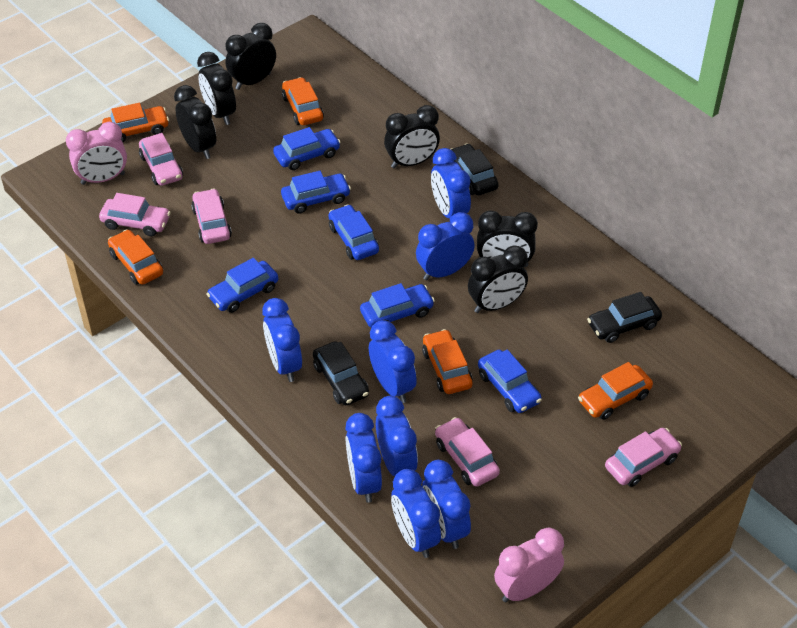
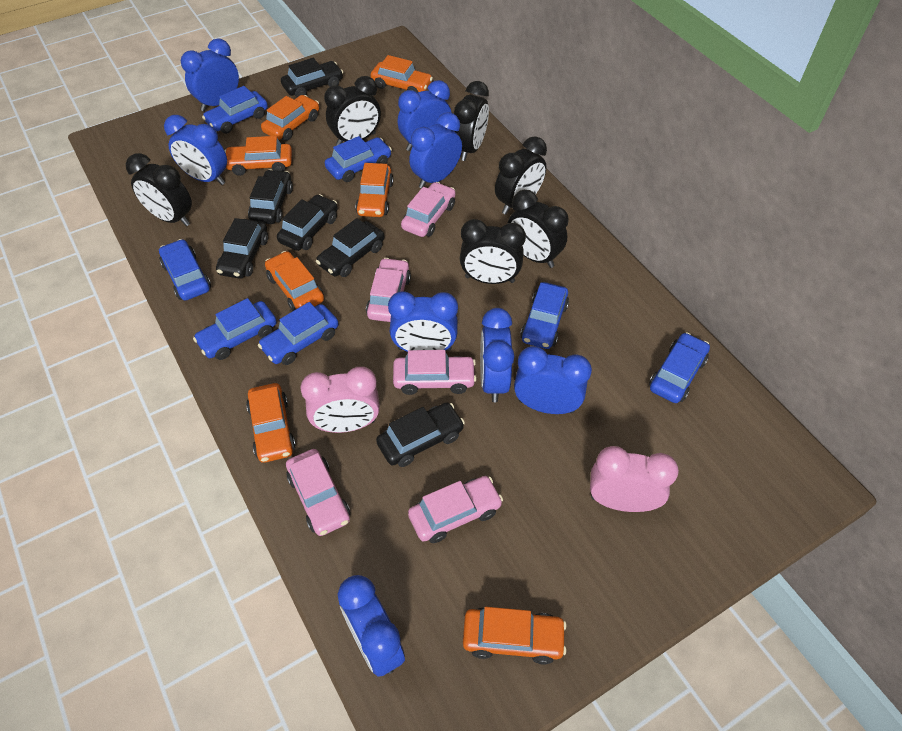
black car: 3 -> 6
blue car: 6 -> 7
orange car: 5 -> 7

